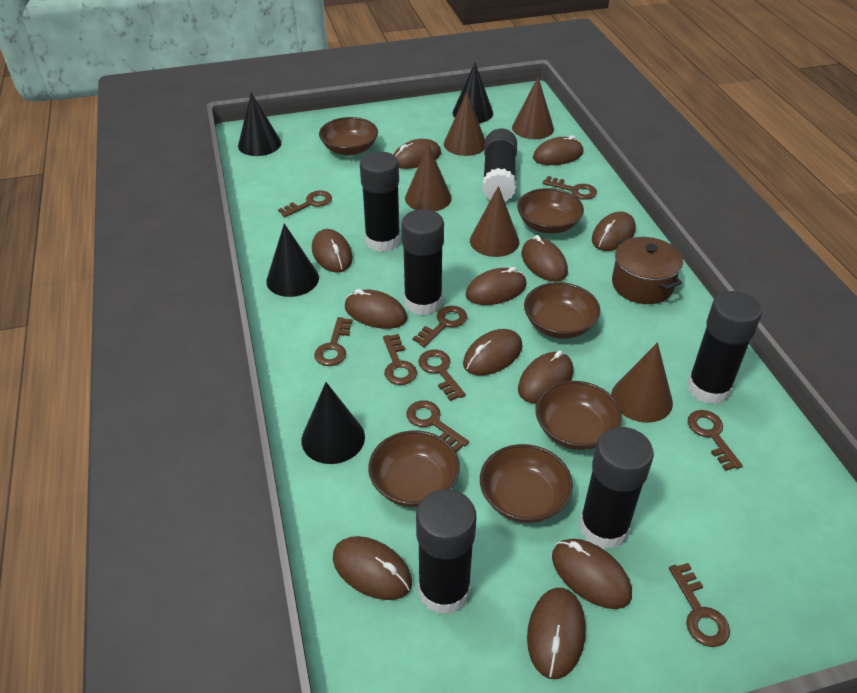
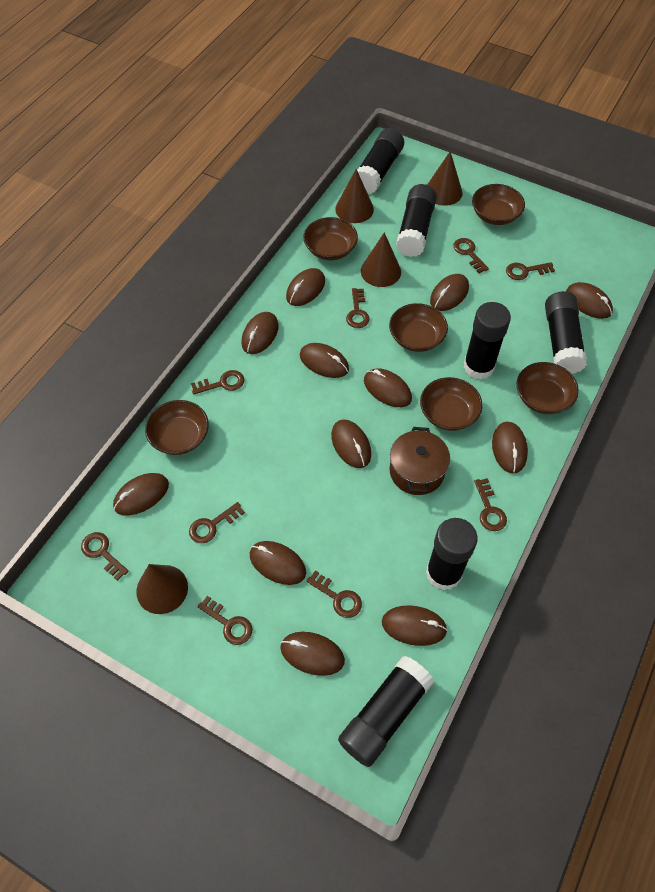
black cone: 4 -> 0
brown cone: 5 -> 4

